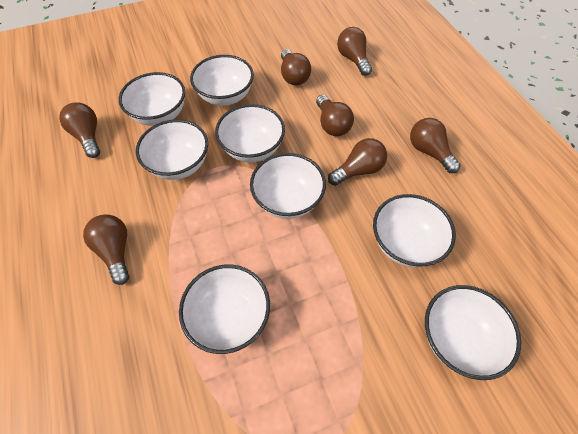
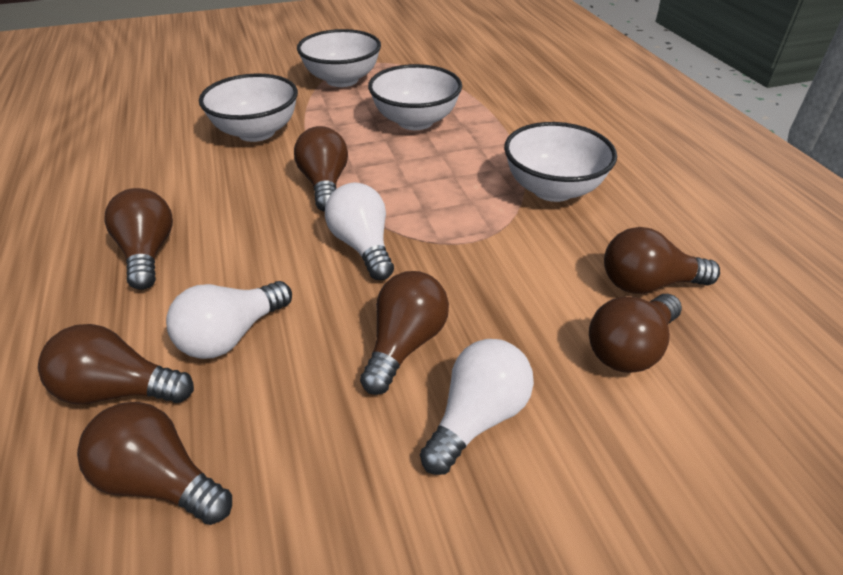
white bowl: 8 -> 4
white light bulb: 0 -> 3

